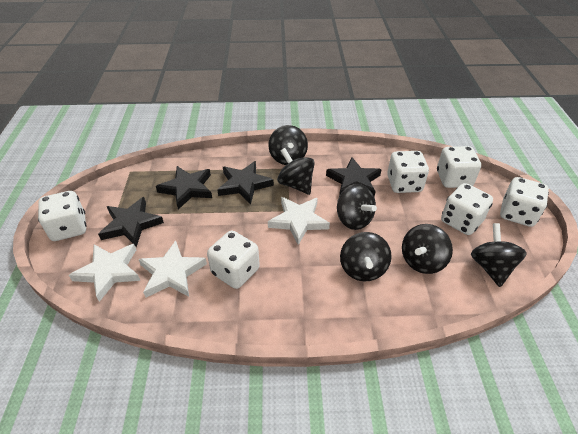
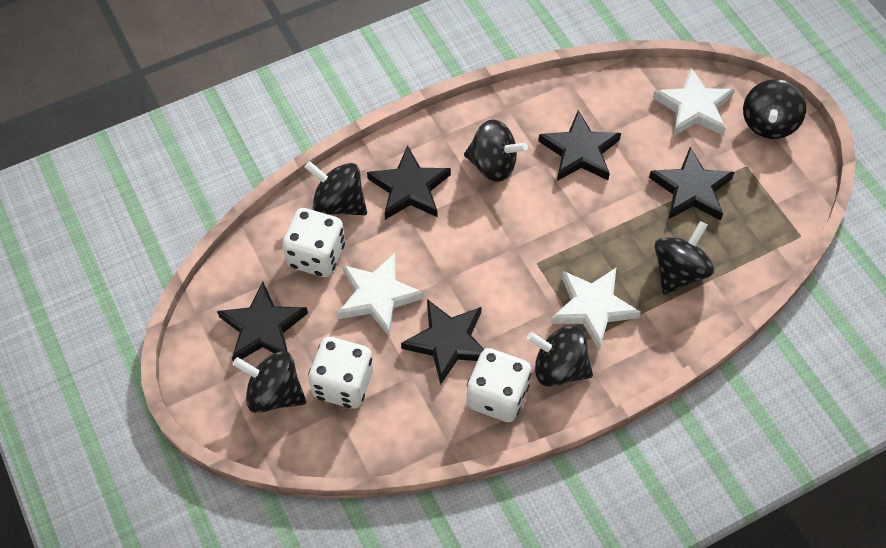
black star: 4 -> 5
white dice: 6 -> 3

